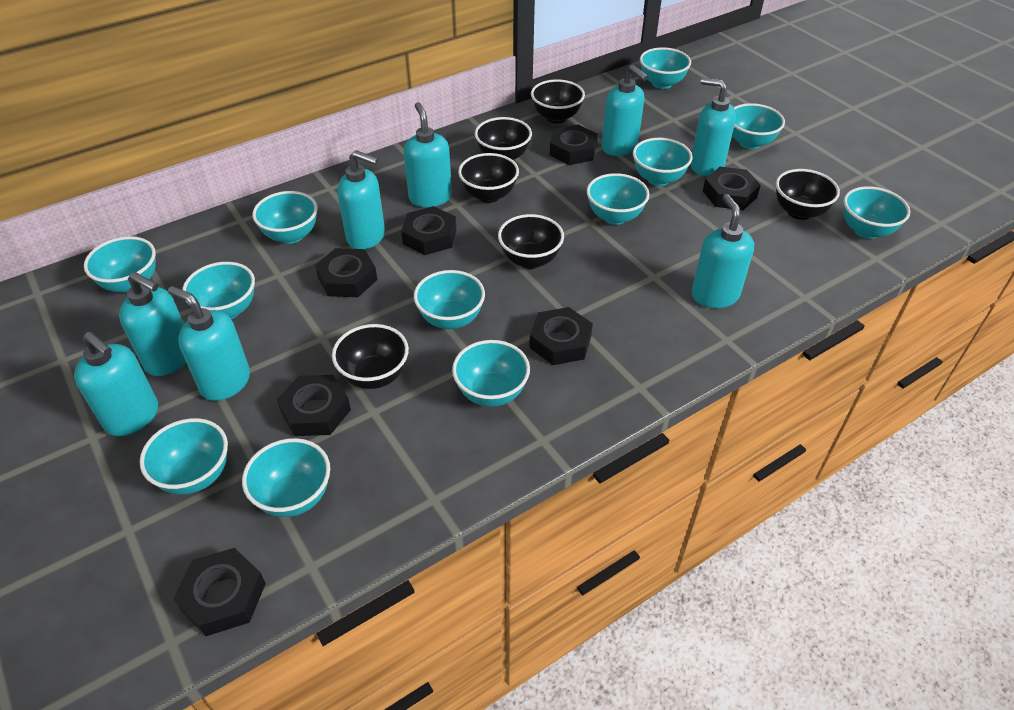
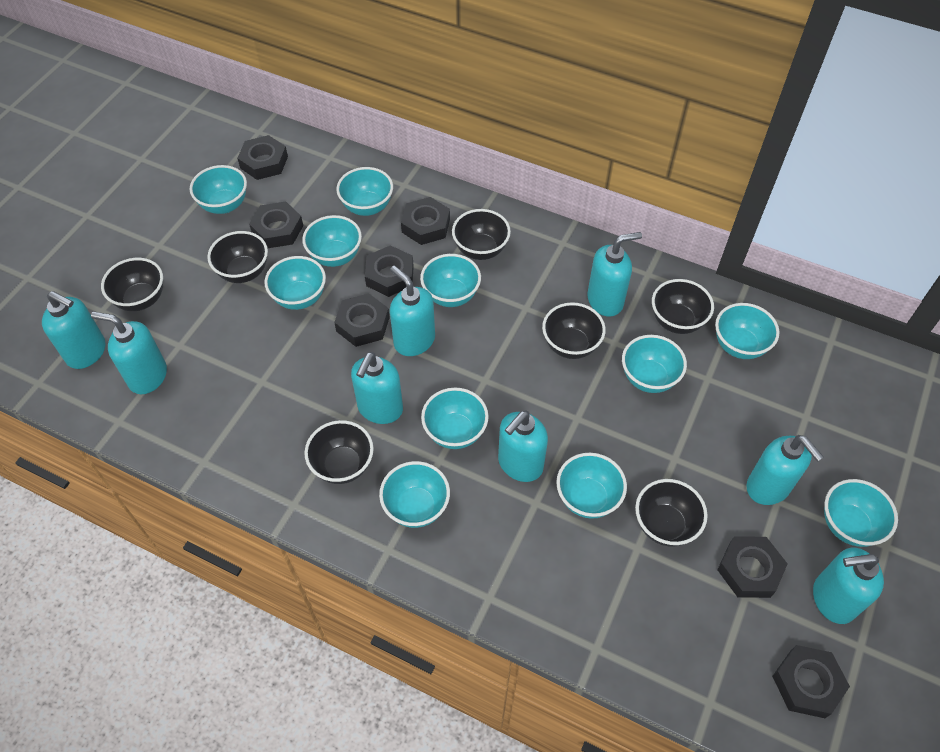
black bowl: 6 -> 7
turquoise bowl: 12 -> 11

